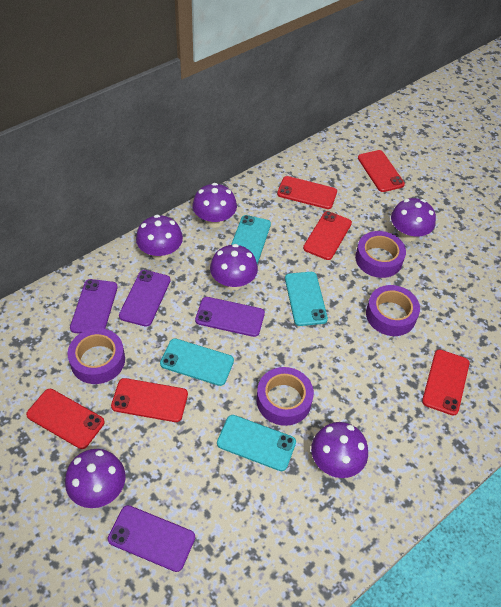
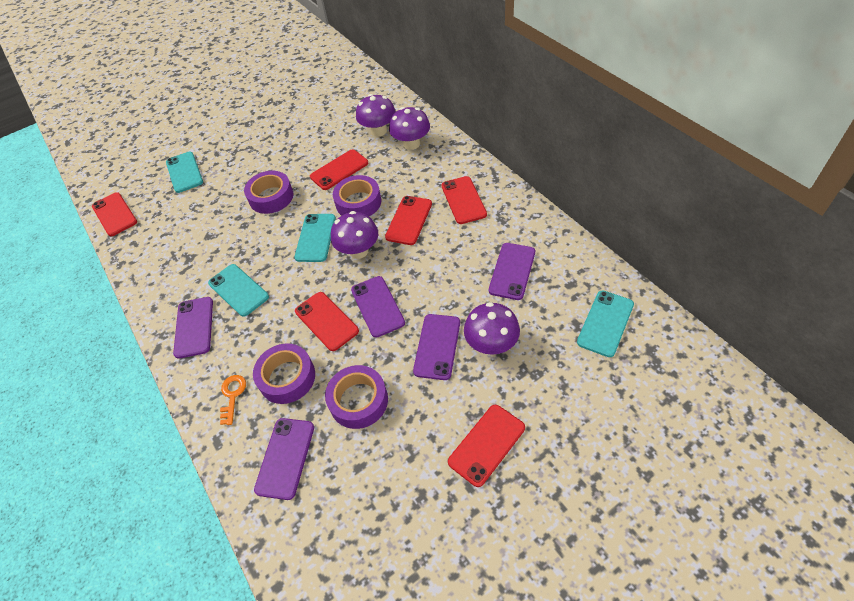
orange key: 0 -> 1
purple mushroom: 6 -> 4
purple phone: 4 -> 5

